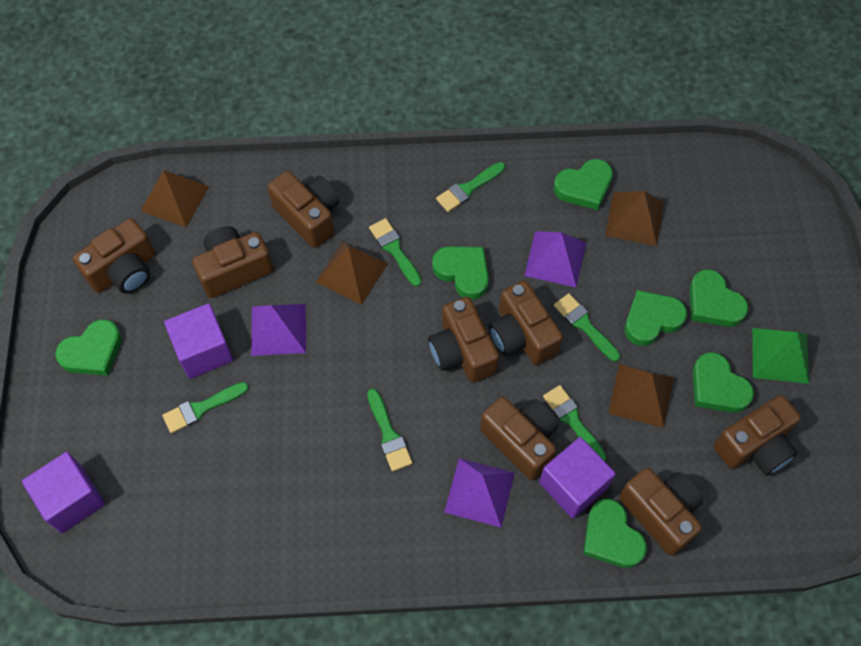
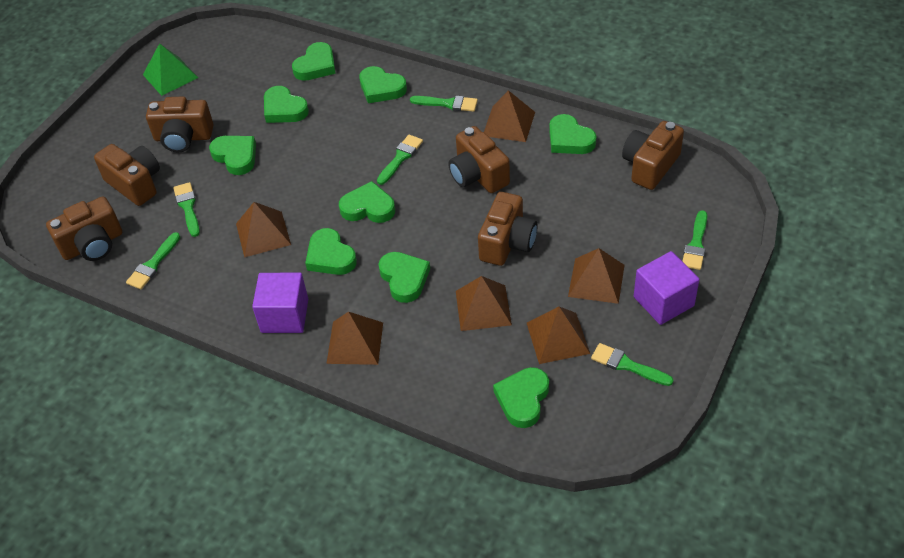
brown camera: 8 -> 6
brown pyramid: 4 -> 6
green heart: 7 -> 9
purple cube: 3 -> 2
purple pyramid: 3 -> 0

